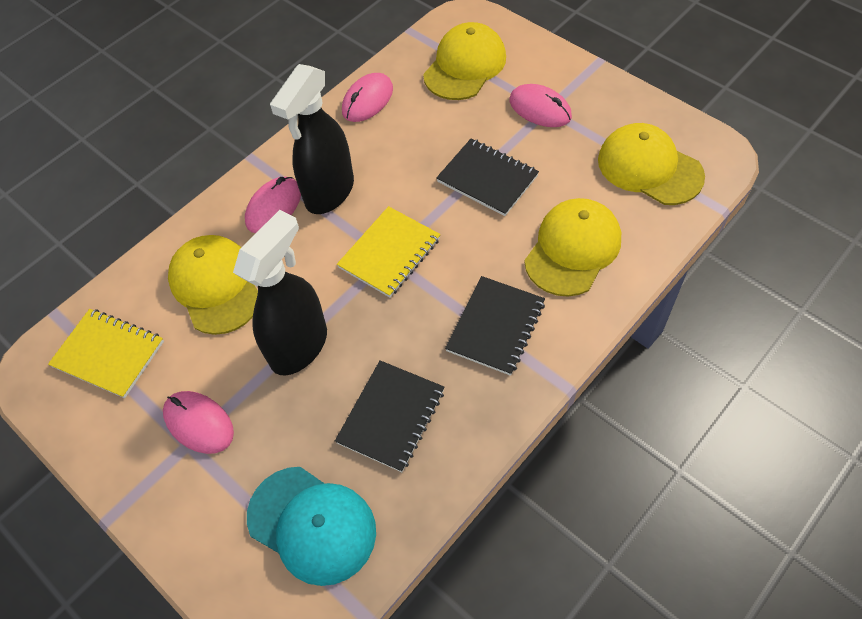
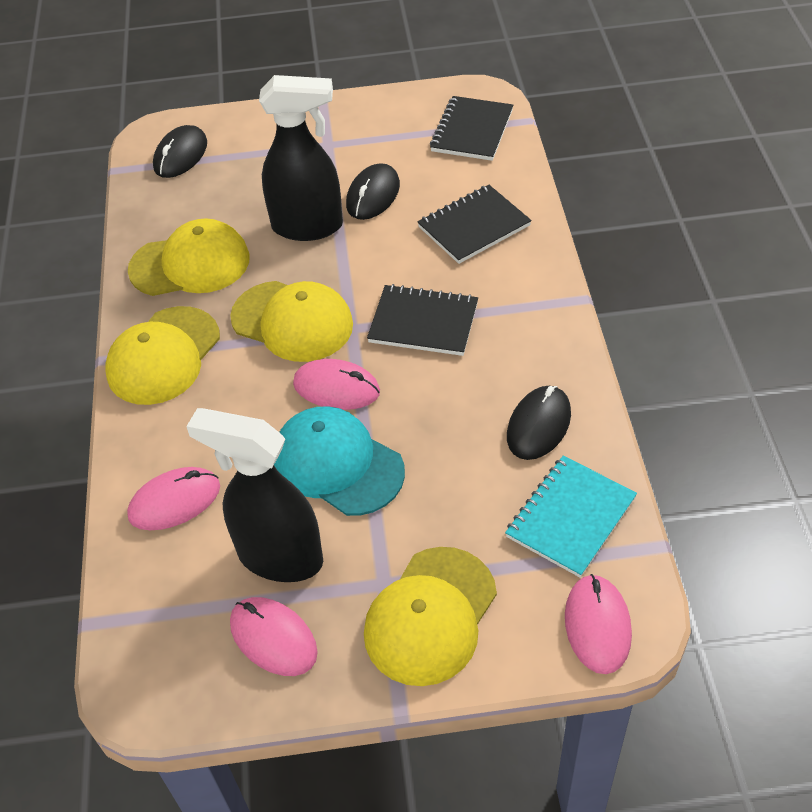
black mouse: 0 -> 3
turquoise notebook: 0 -> 1
yellow notebook: 2 -> 0

